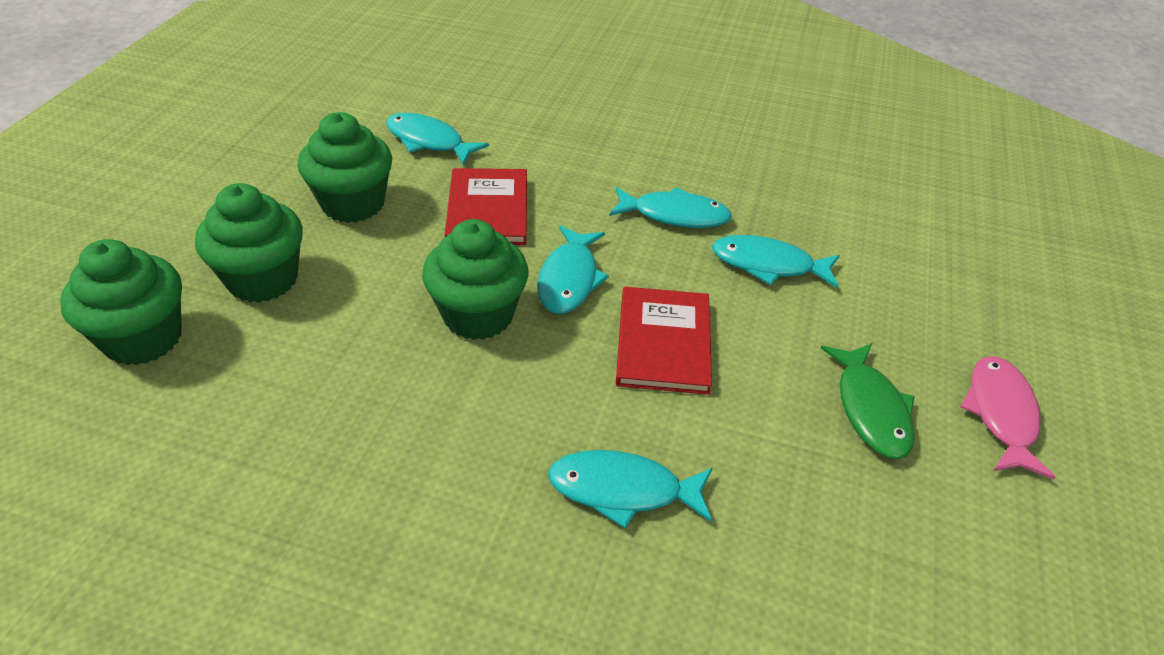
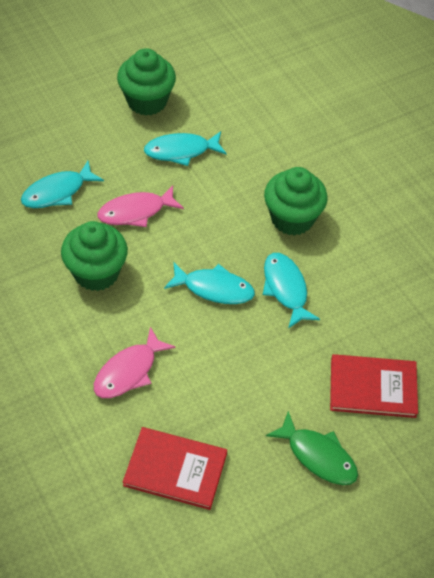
green cupcake: 4 -> 3
pink fish: 1 -> 2
turquoise fish: 5 -> 4

